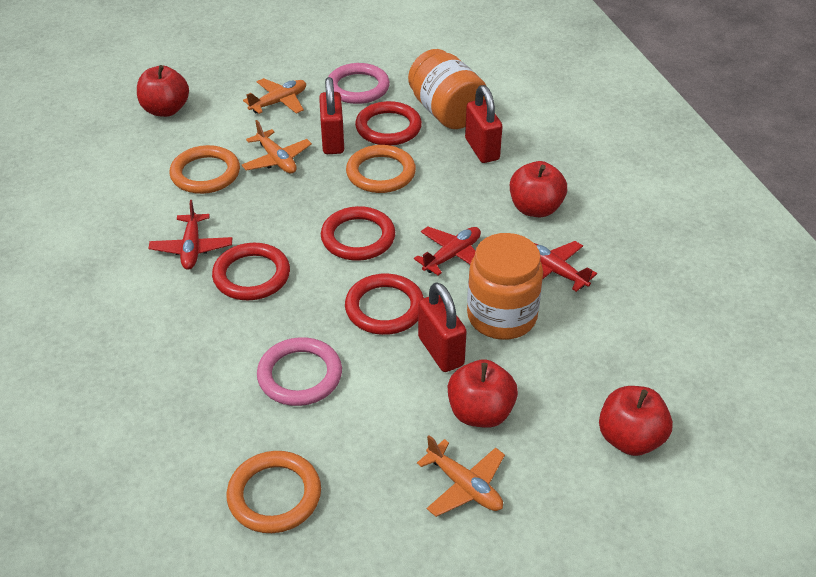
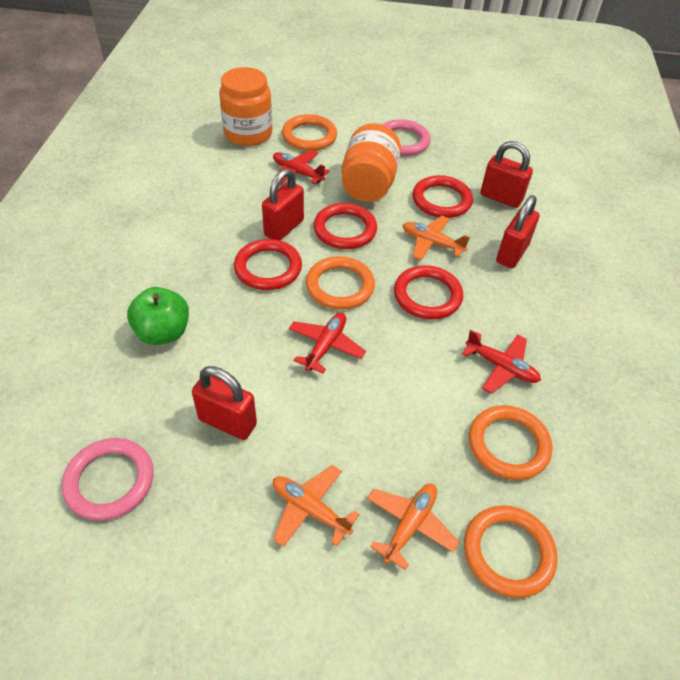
green apple: 0 -> 1
orange ring: 3 -> 4
red apple: 4 -> 0
red padlock: 3 -> 4

